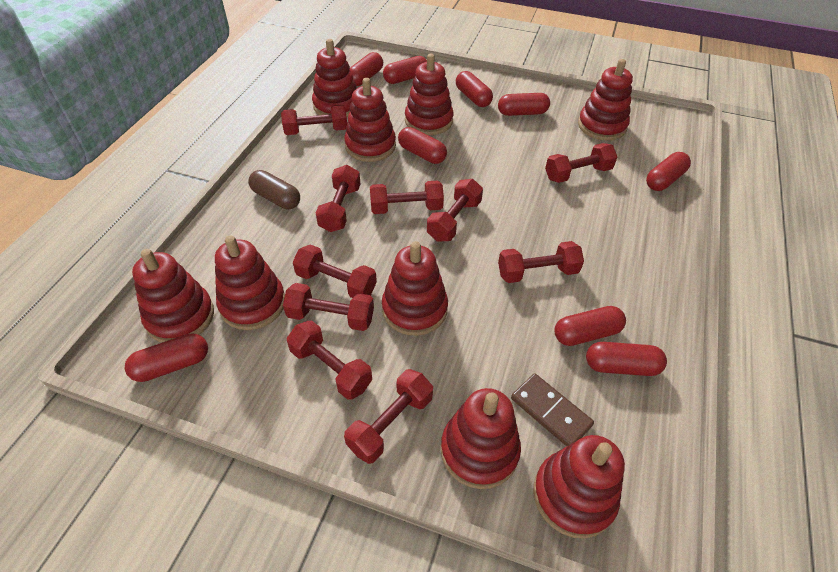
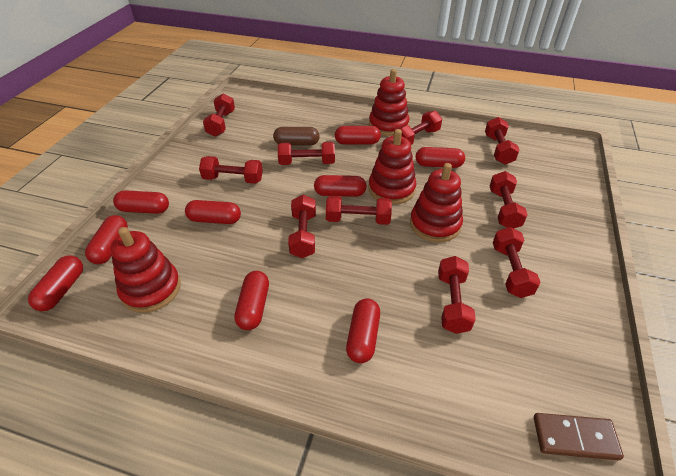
red stacking toy: 9 -> 4

